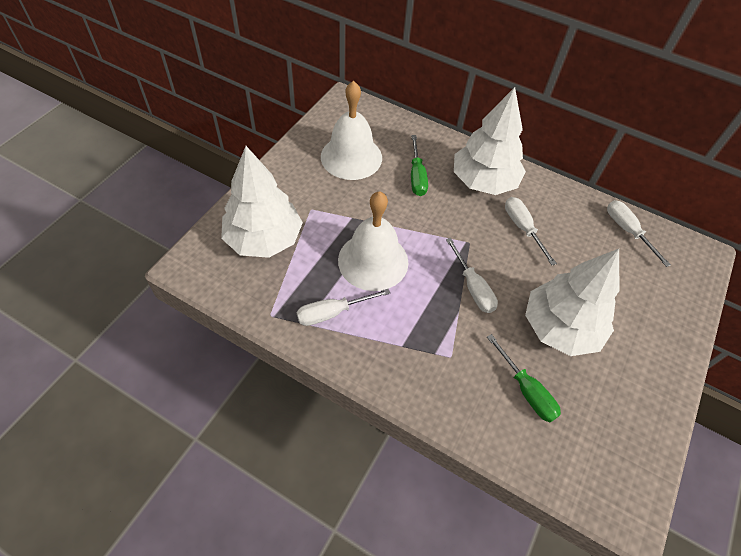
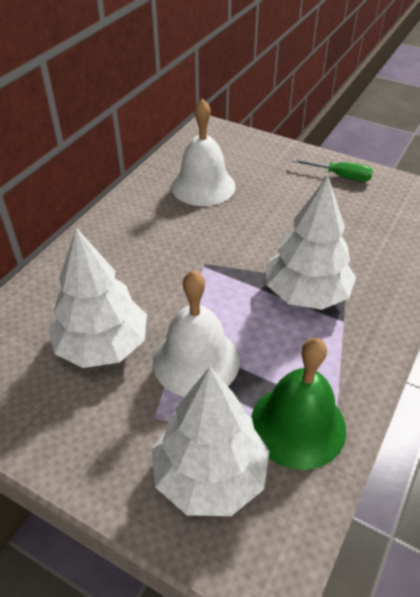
green bell: 0 -> 1
green screwdriver: 2 -> 1
white screwdriver: 4 -> 0

